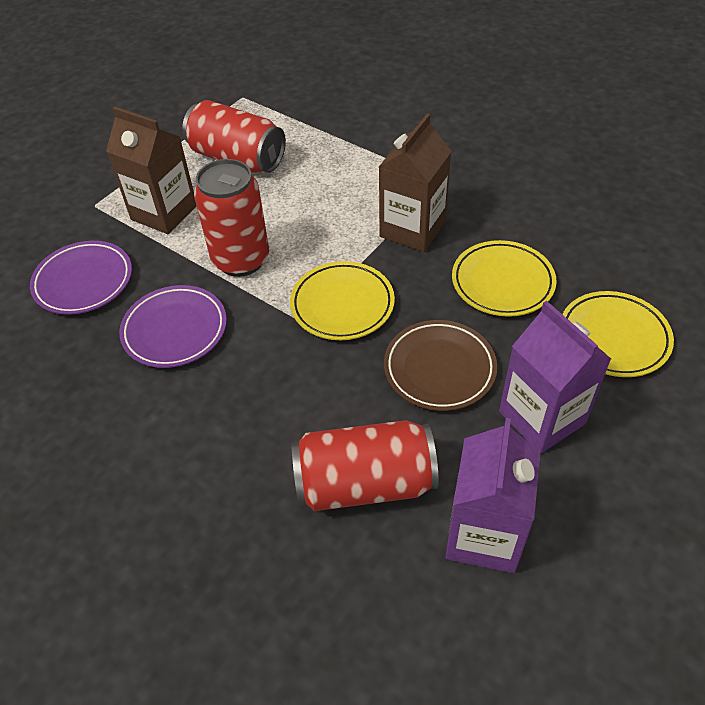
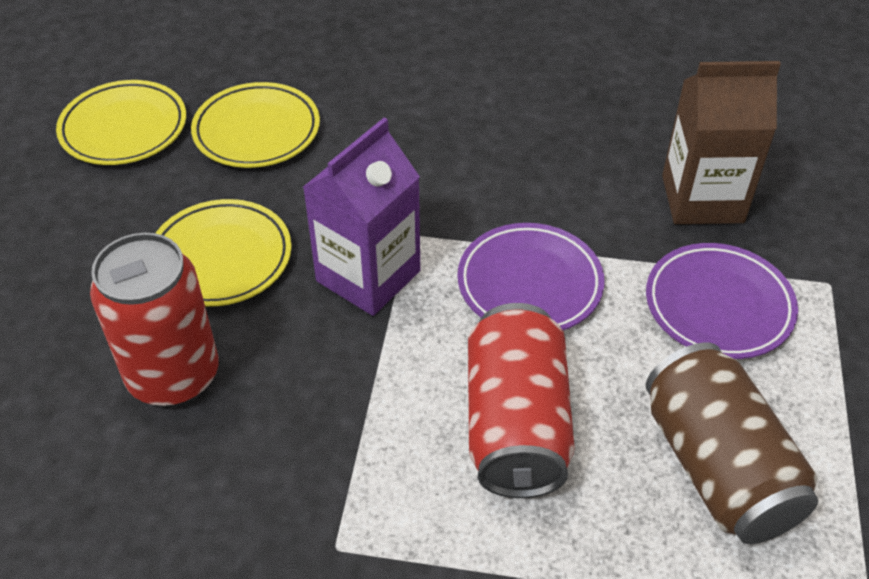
brown can: 0 -> 1
brown carton: 2 -> 1
brown plate: 1 -> 0
purple carton: 2 -> 1
red can: 3 -> 2

